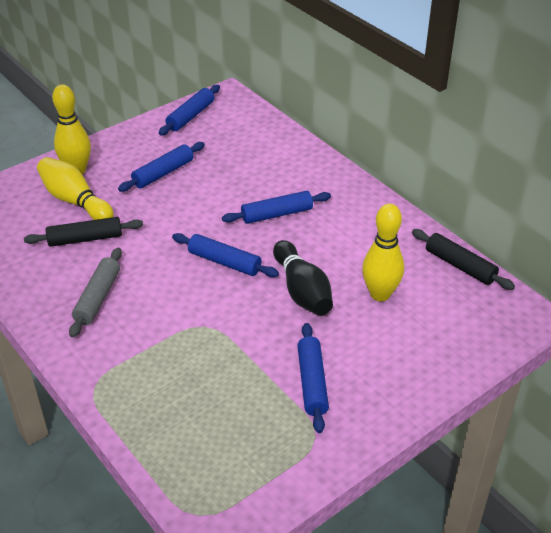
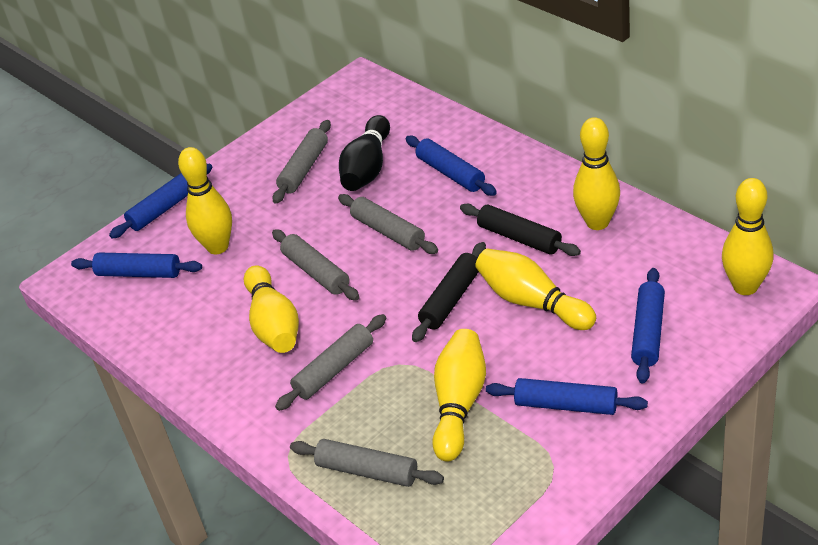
grey rolling pin: 1 -> 5
yellow bowling pin: 3 -> 6

